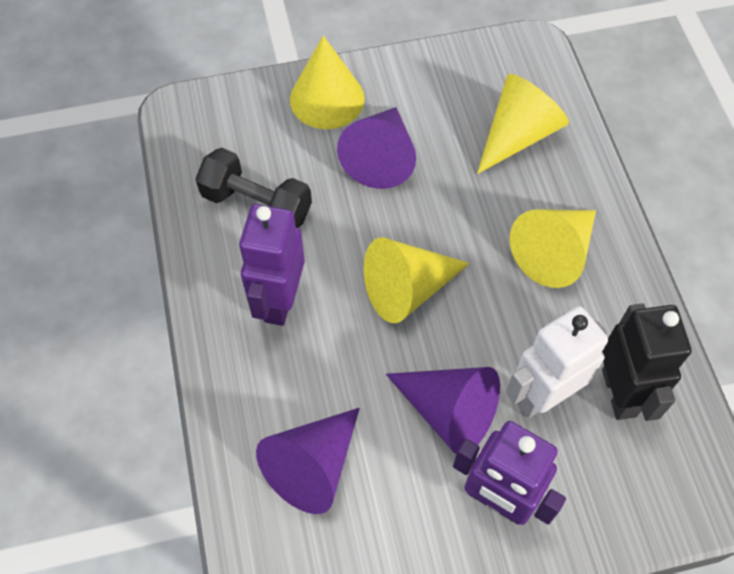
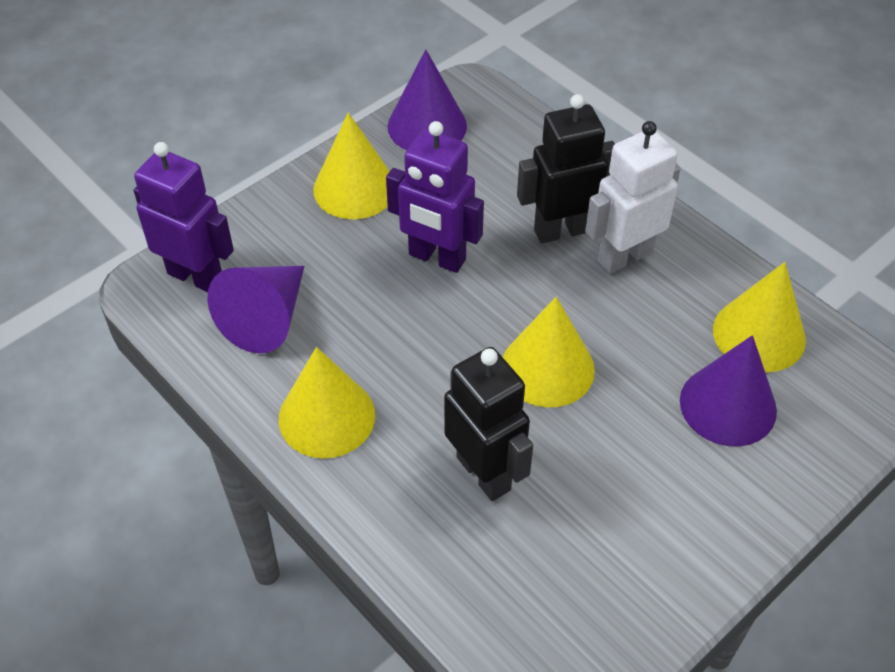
black dumbbell: 1 -> 0
black robot: 1 -> 2

